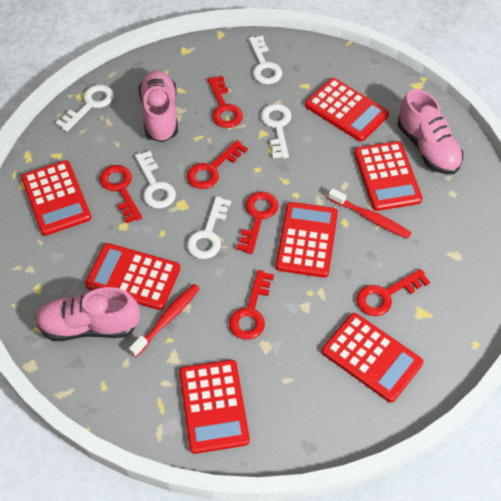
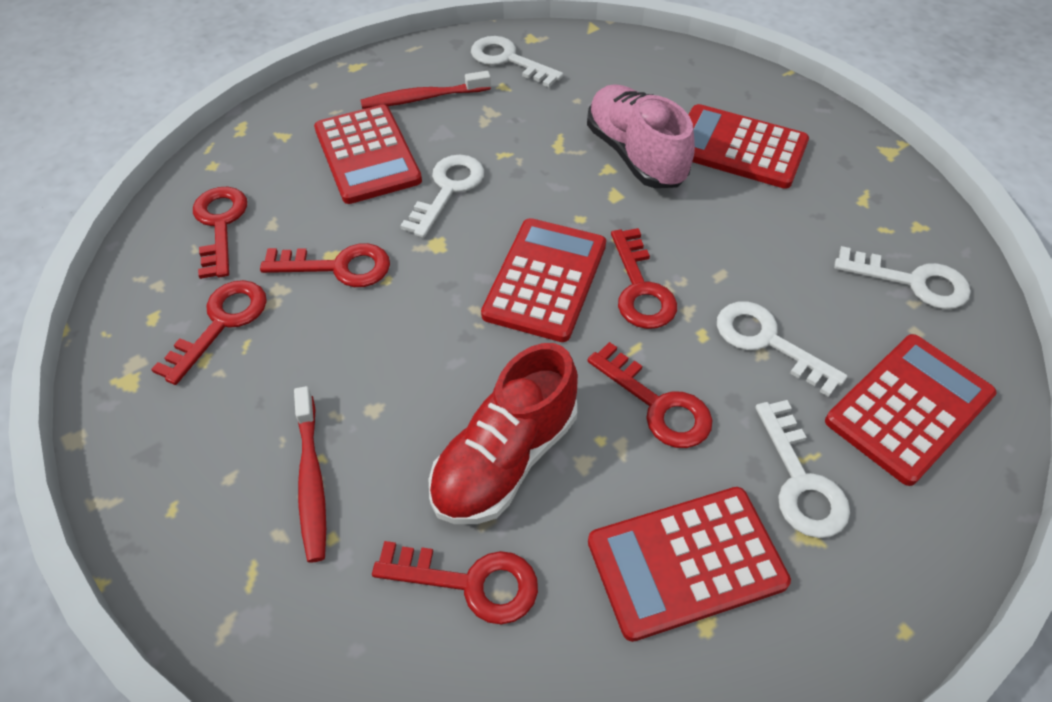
pink shoe: 3 -> 1
red calculator: 7 -> 5
red shoe: 0 -> 1

